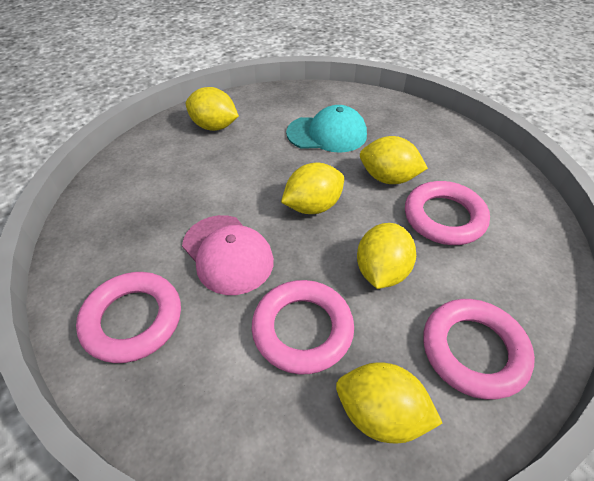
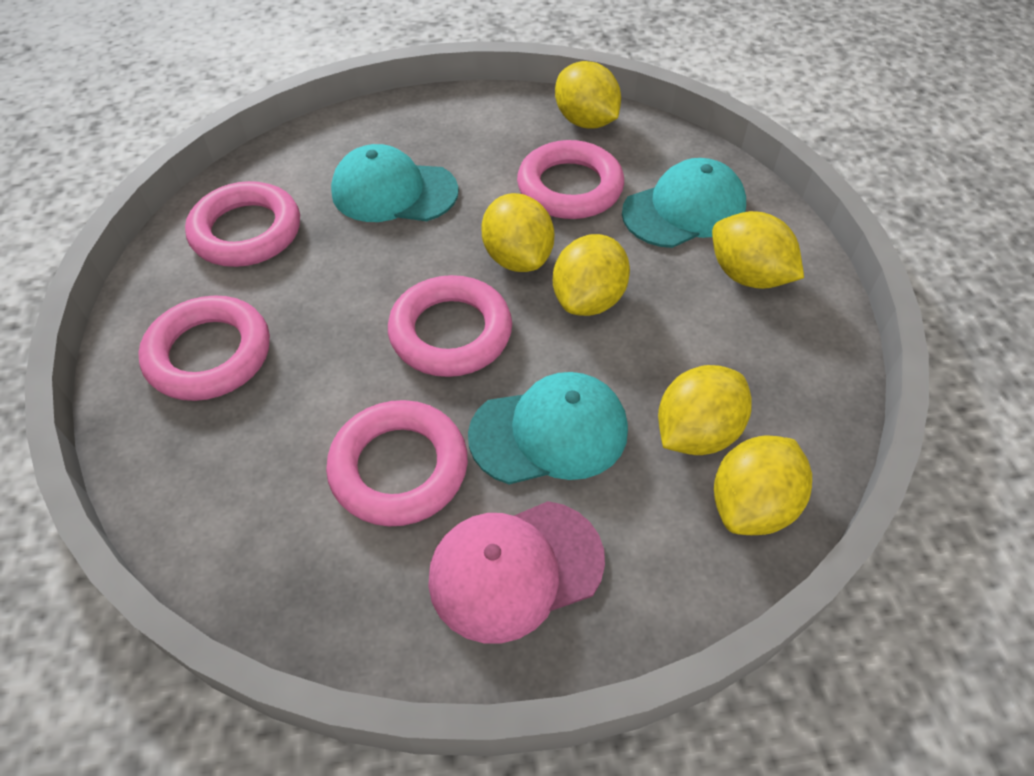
pink ring: 4 -> 5
turquoise cap: 1 -> 3
yellow lemon: 5 -> 6

